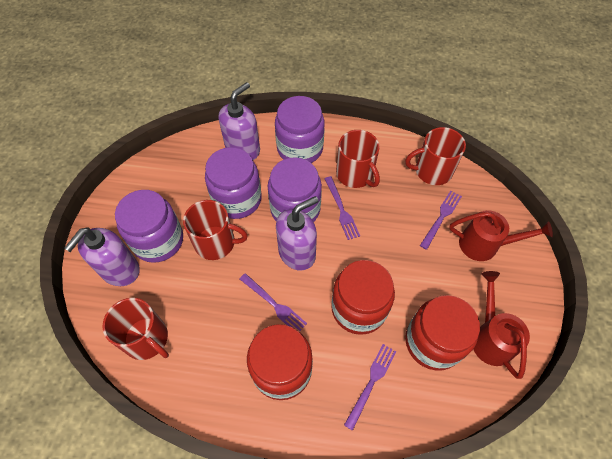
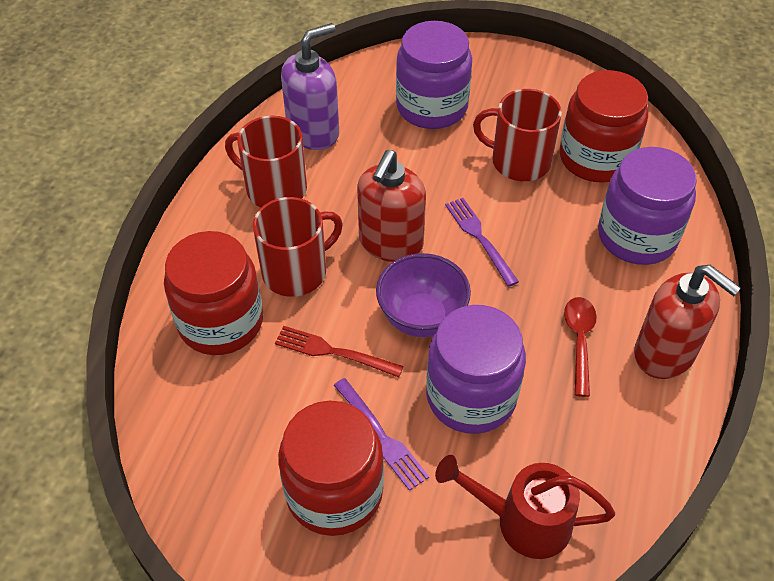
purple bowl: 0 -> 1
purple fork: 4 -> 2
purple jar: 4 -> 3
purple soap dispenser: 3 -> 1
red fork: 0 -> 1
red mug: 4 -> 3
red soap dispenser: 0 -> 2
red spoon: 0 -> 1
red watering can: 2 -> 1

